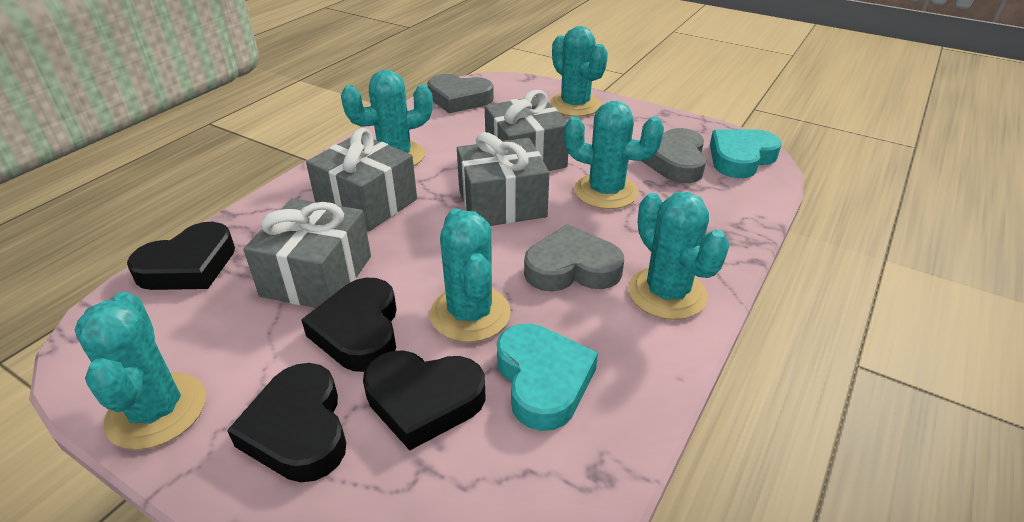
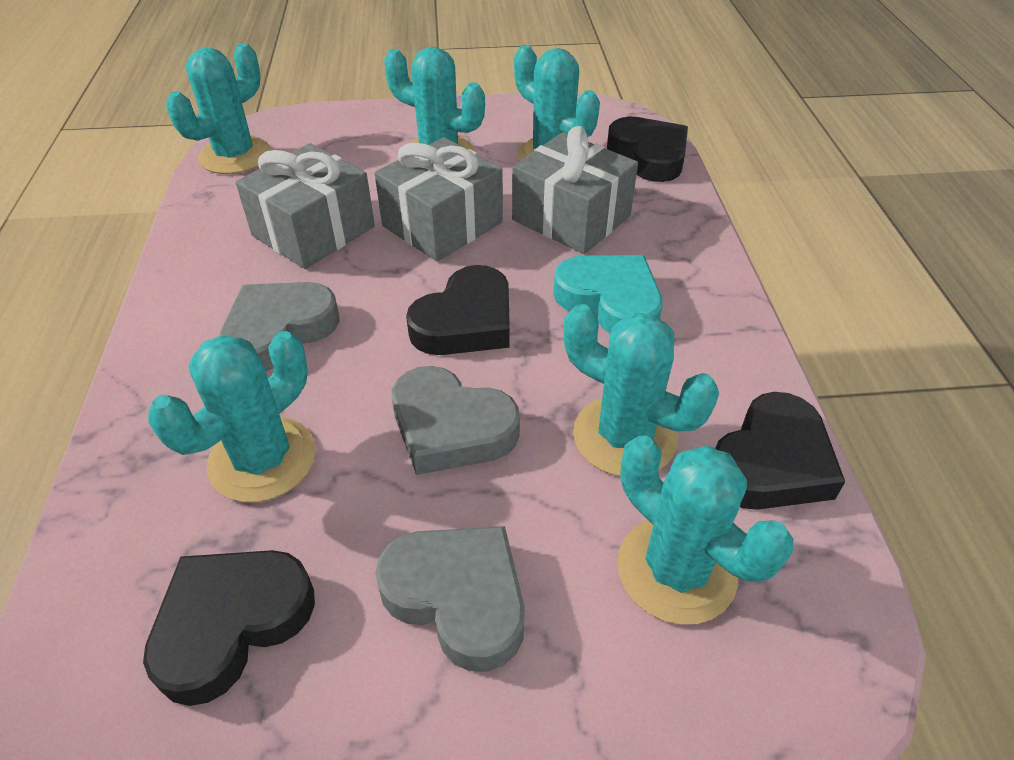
grey gift: 4 -> 3
turquoise heart: 2 -> 1

